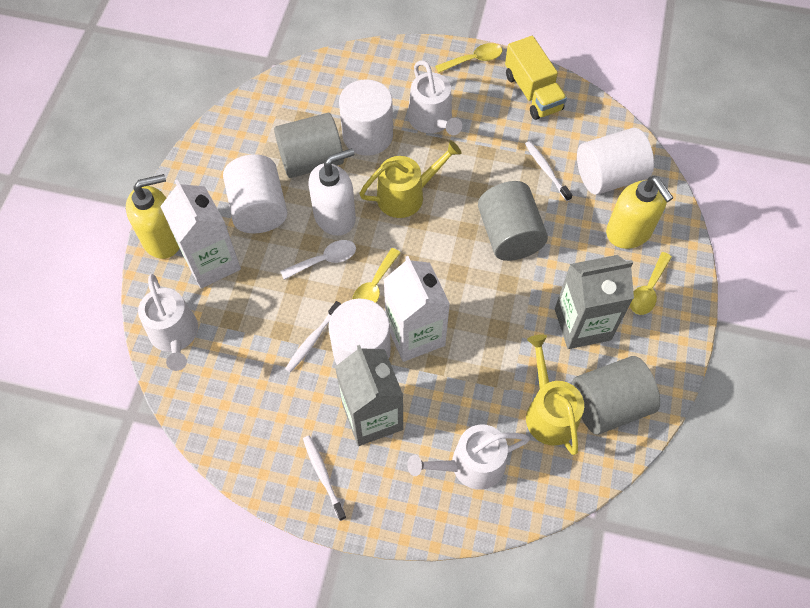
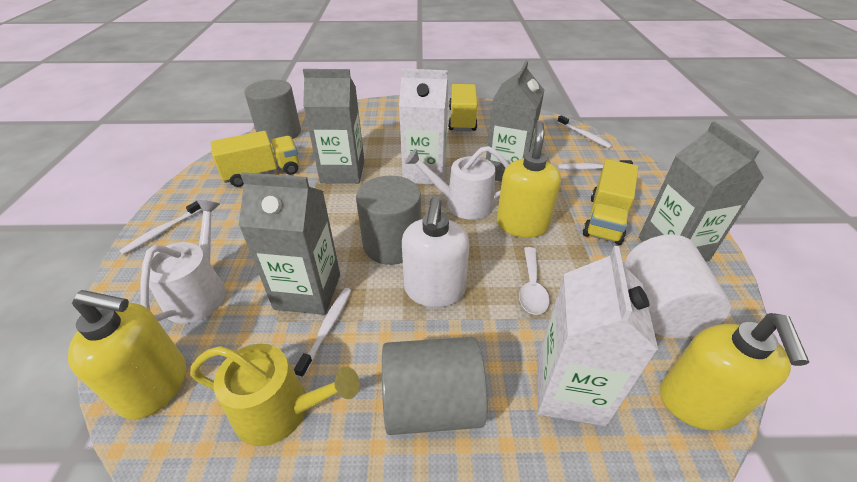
grey carton: 2 -> 4
white cylinder: 4 -> 1
white toothbrush: 3 -> 4
white watering can: 3 -> 2
yellow soap dispenser: 2 -> 3
yellow spoon: 3 -> 0
yellow truck: 1 -> 3
yellow watering can: 2 -> 1

